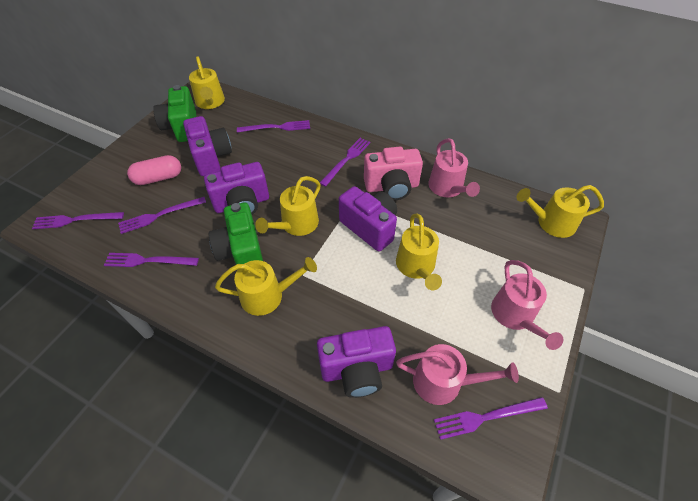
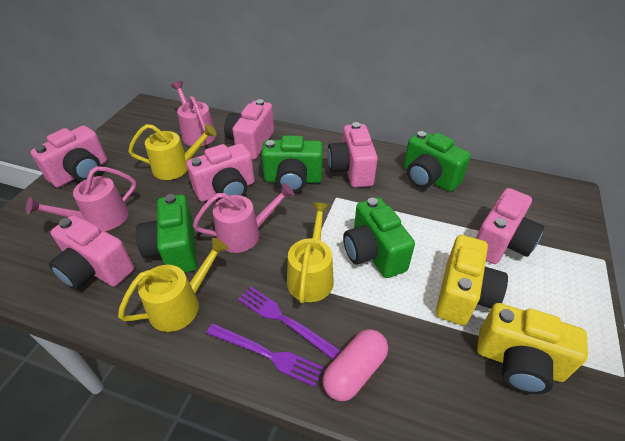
green camera: 2 -> 4
pink camera: 1 -> 6
purple camera: 4 -> 0
purple fork: 6 -> 2
yellow camera: 0 -> 2
yellow watering can: 5 -> 3

